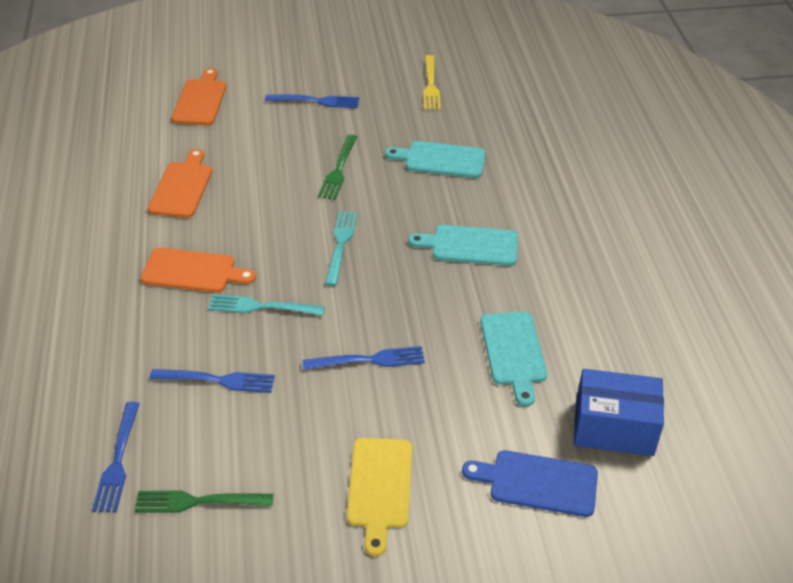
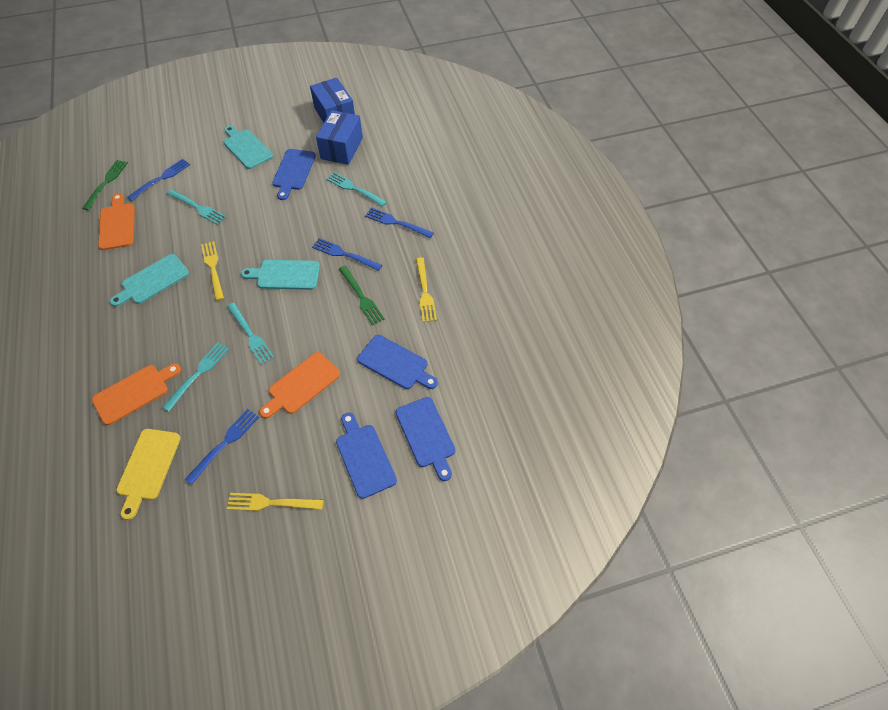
blue box: 1 -> 2
blue cutting board: 1 -> 4
turquoise fork: 2 -> 4
yellow fork: 1 -> 3

